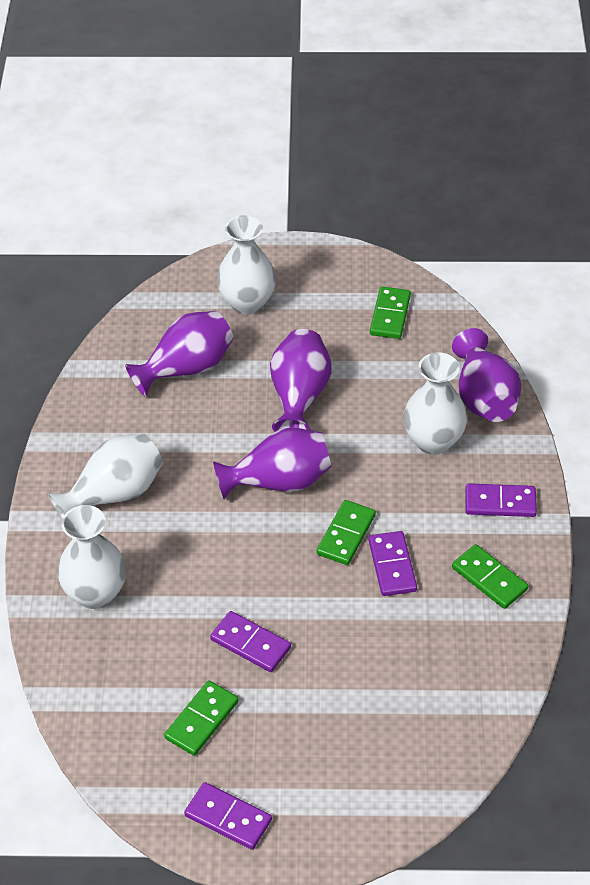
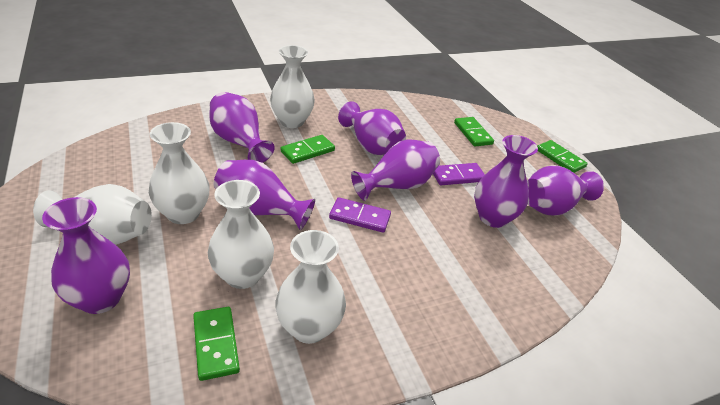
purple domino: 4 -> 2
purple vase: 4 -> 7
white vase: 4 -> 5

